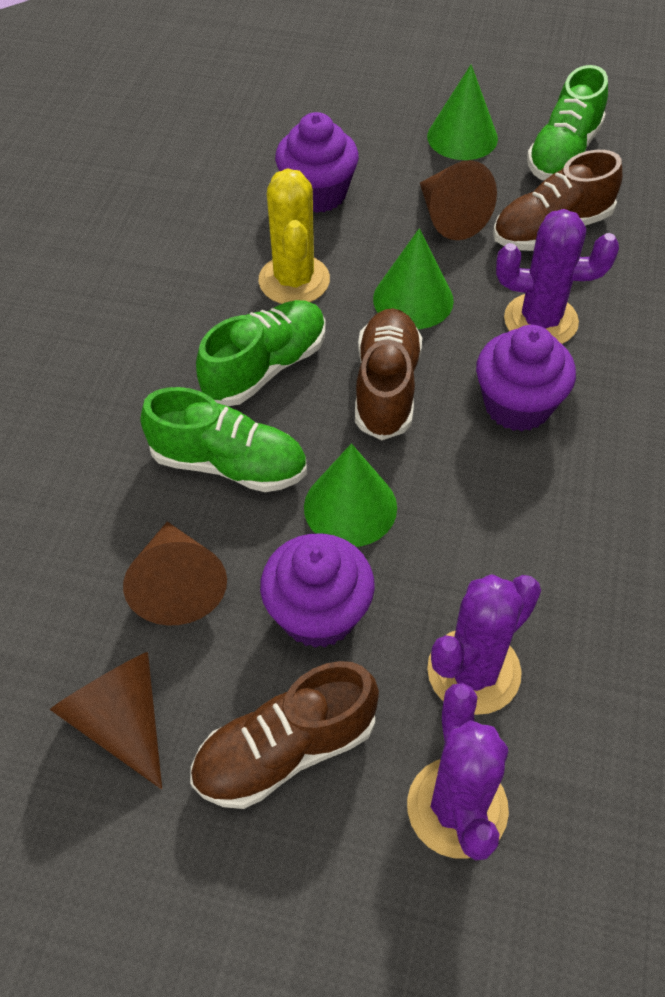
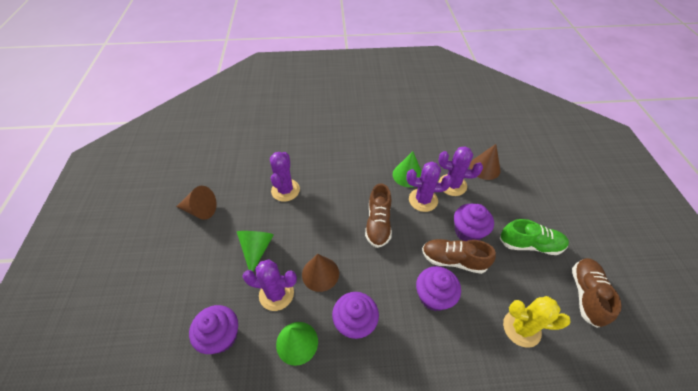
green shoe: 3 -> 1
purple cactus: 3 -> 4
purple cupcake: 3 -> 4

